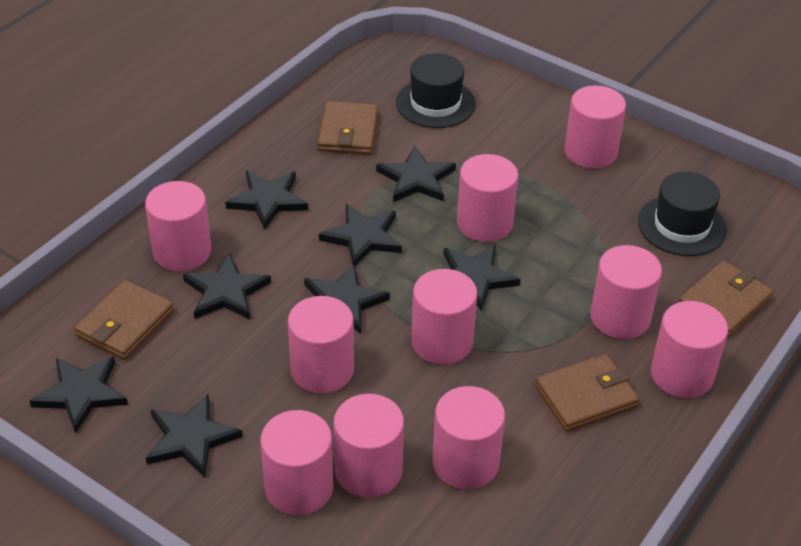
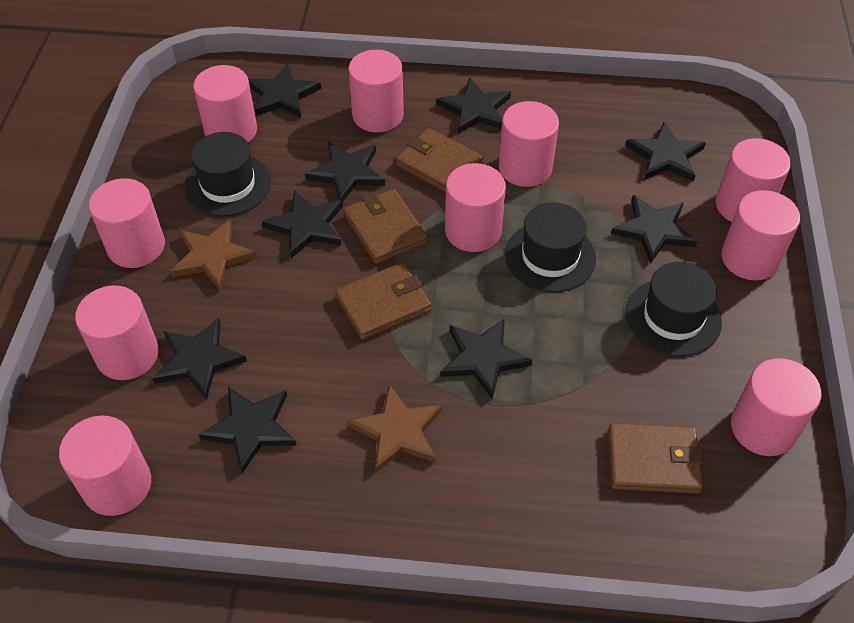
black hat: 2 -> 3
black star: 8 -> 9
brown star: 0 -> 2

